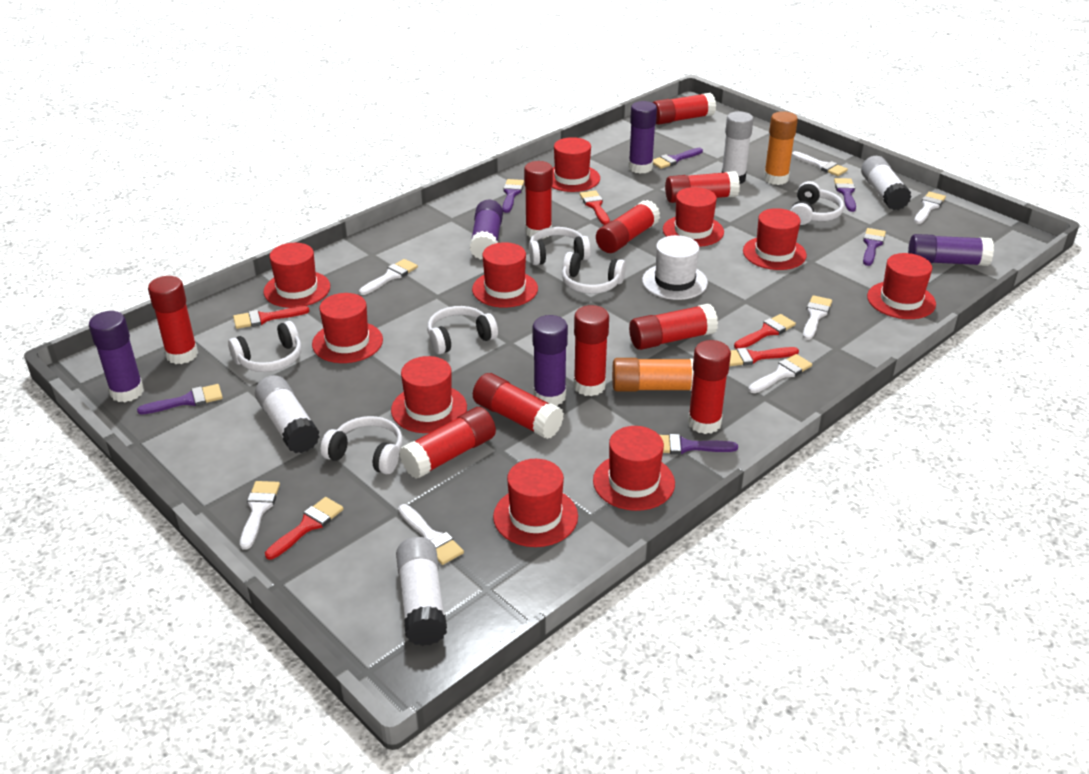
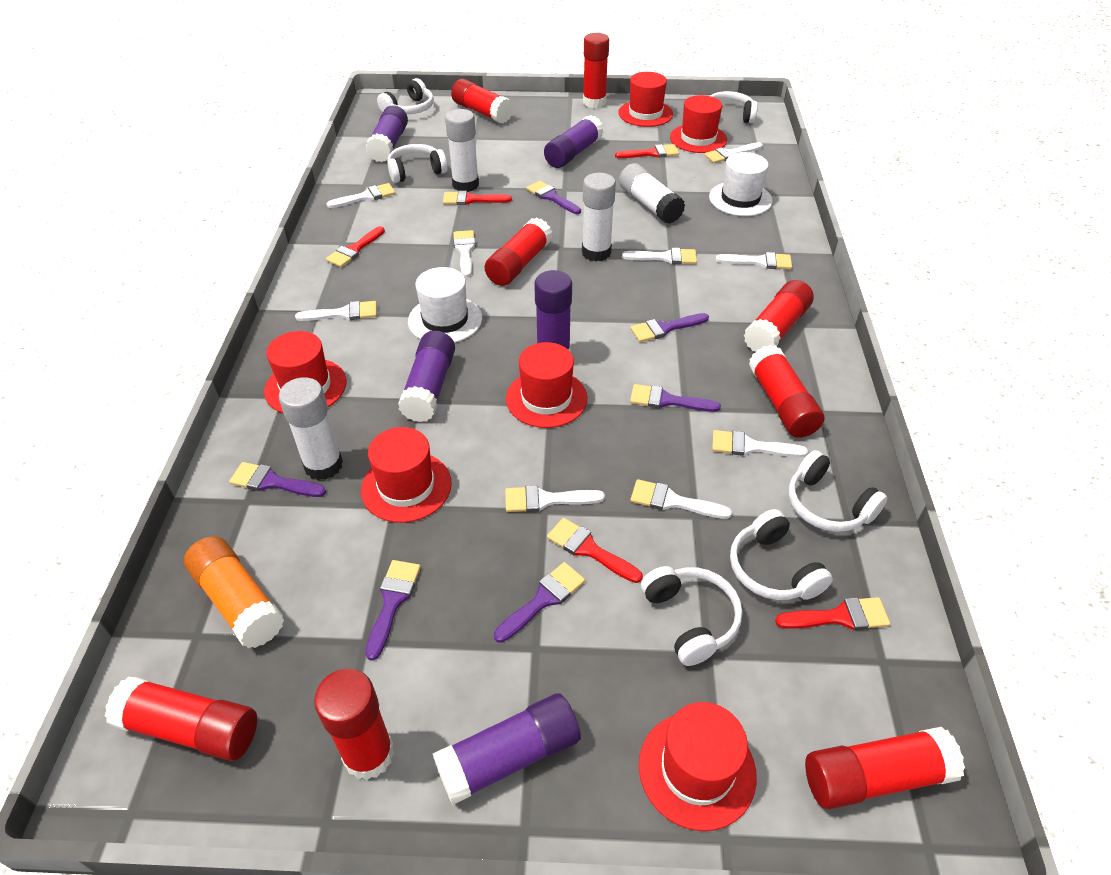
orange glue stick: 2 -> 1
red glue stick: 10 -> 8
red hat: 10 -> 6
white brush: 7 -> 9
white hat: 1 -> 2

